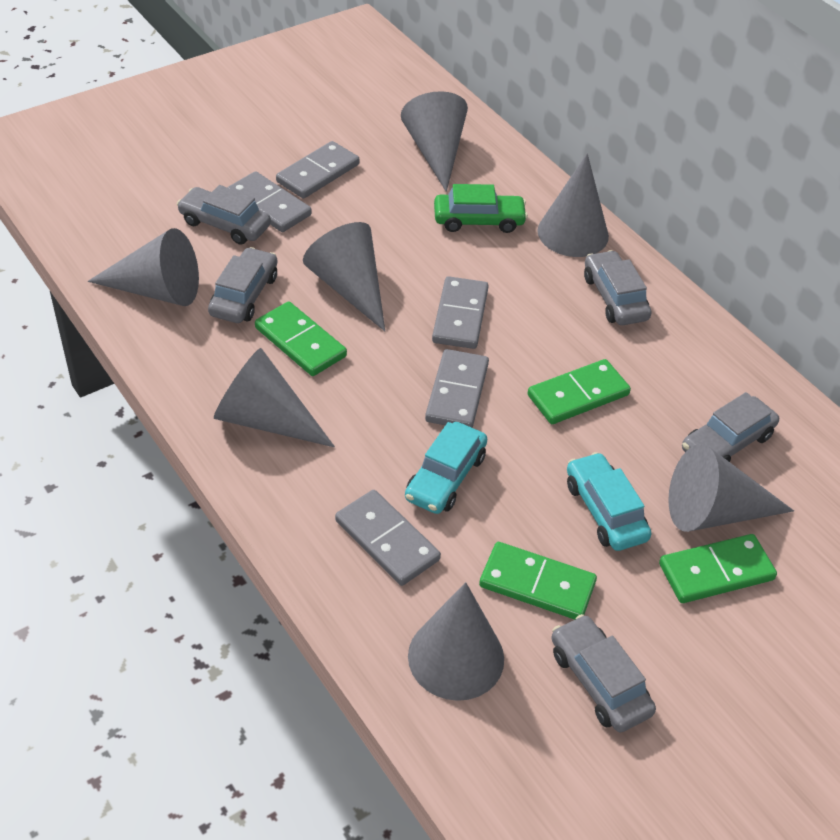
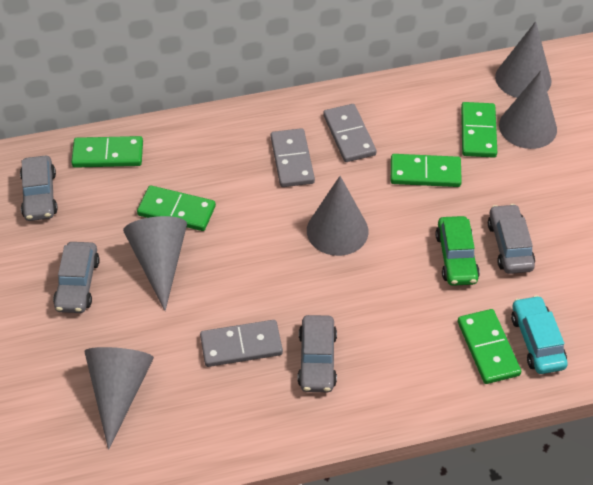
green domino: 4 -> 5
grey car: 5 -> 4
grey cone: 7 -> 5
grey domino: 5 -> 3
turquoise car: 2 -> 1

